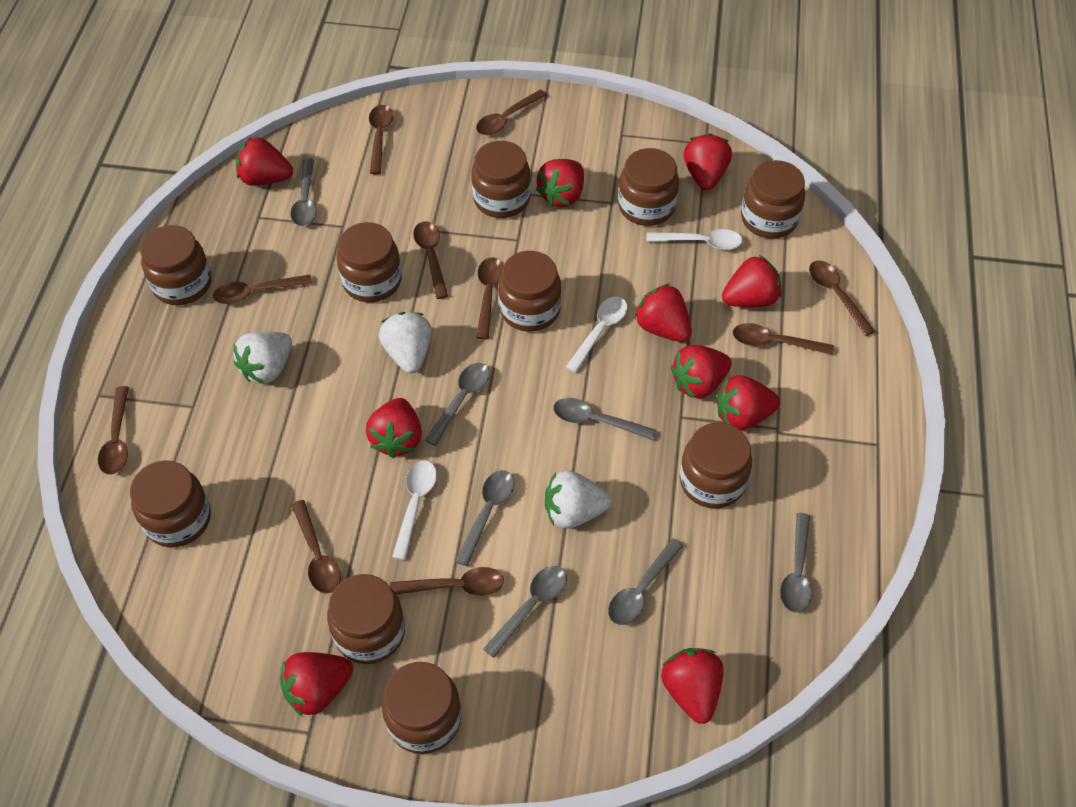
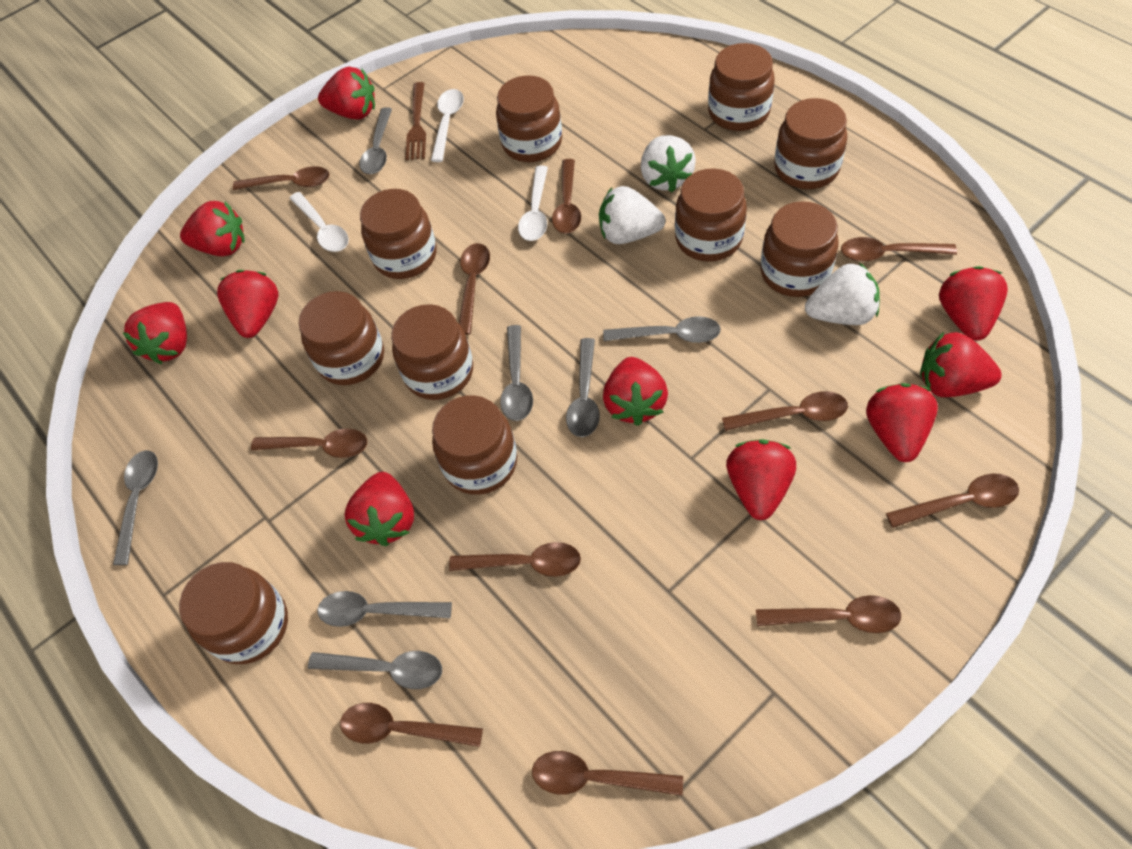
brown fork: 0 -> 1
brown spoon: 10 -> 11

